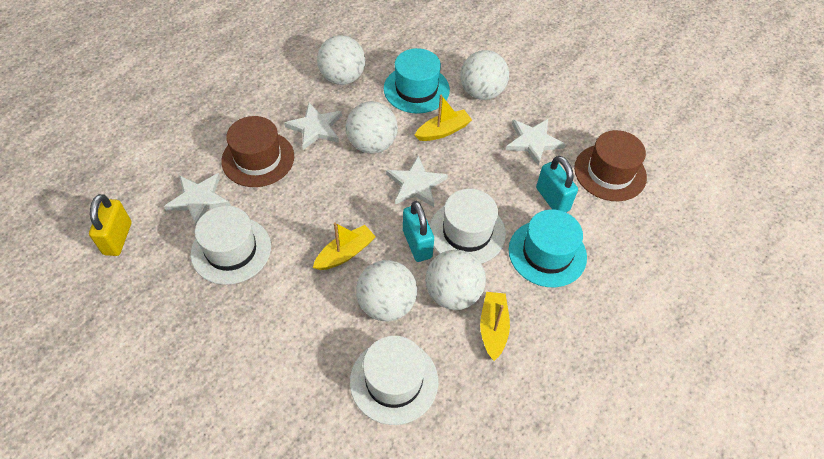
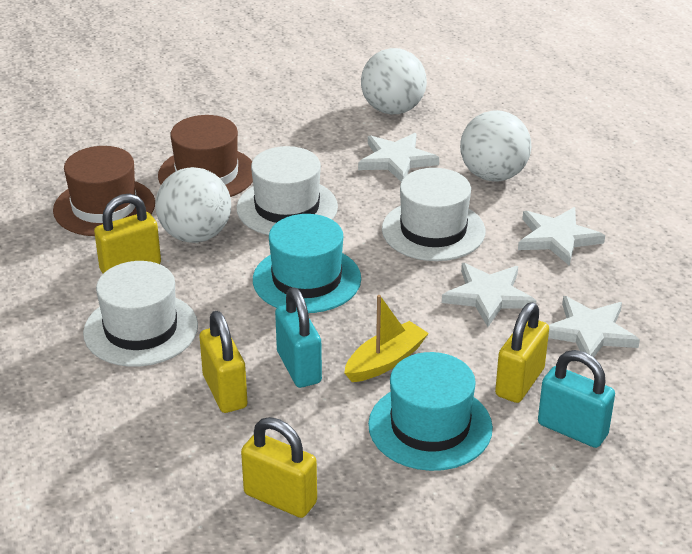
white ball: 5 -> 3
yellow boat: 3 -> 1
yellow padlock: 1 -> 4

